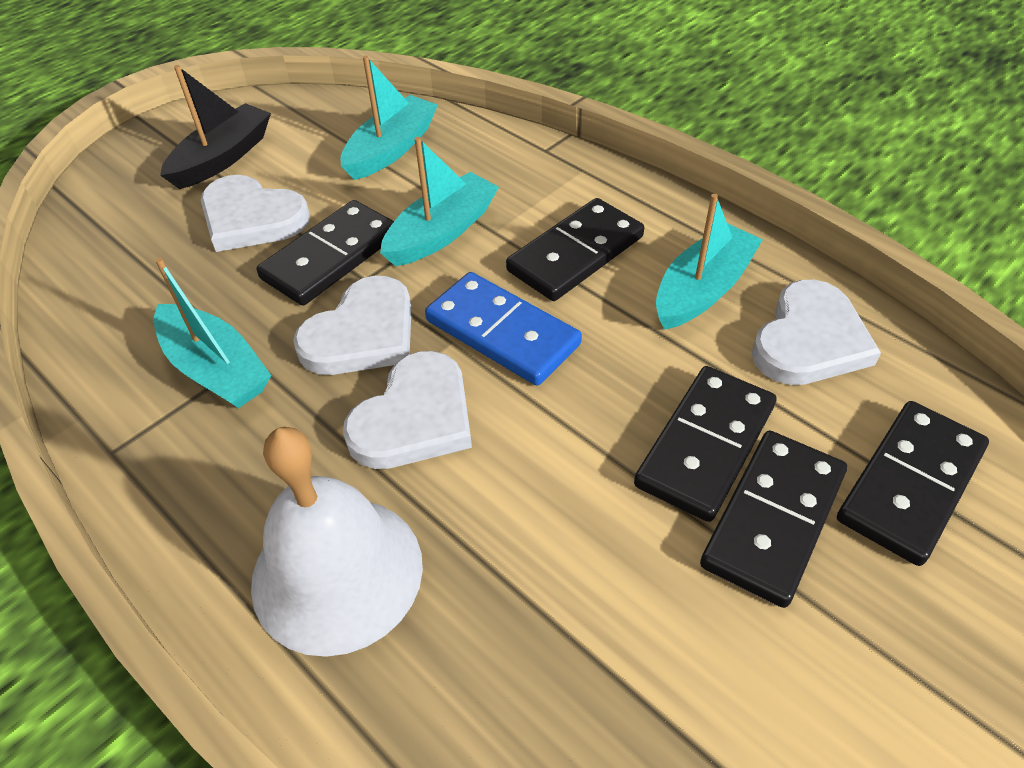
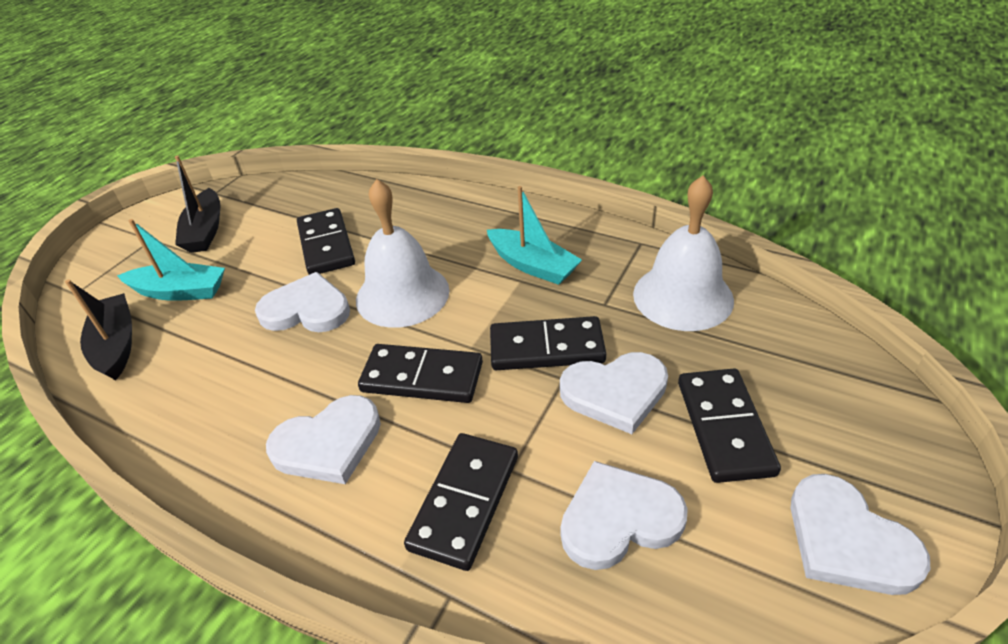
black boat: 1 -> 2
blue domino: 1 -> 0
turquoise boat: 4 -> 2
white bell: 1 -> 2
white heart: 4 -> 5

